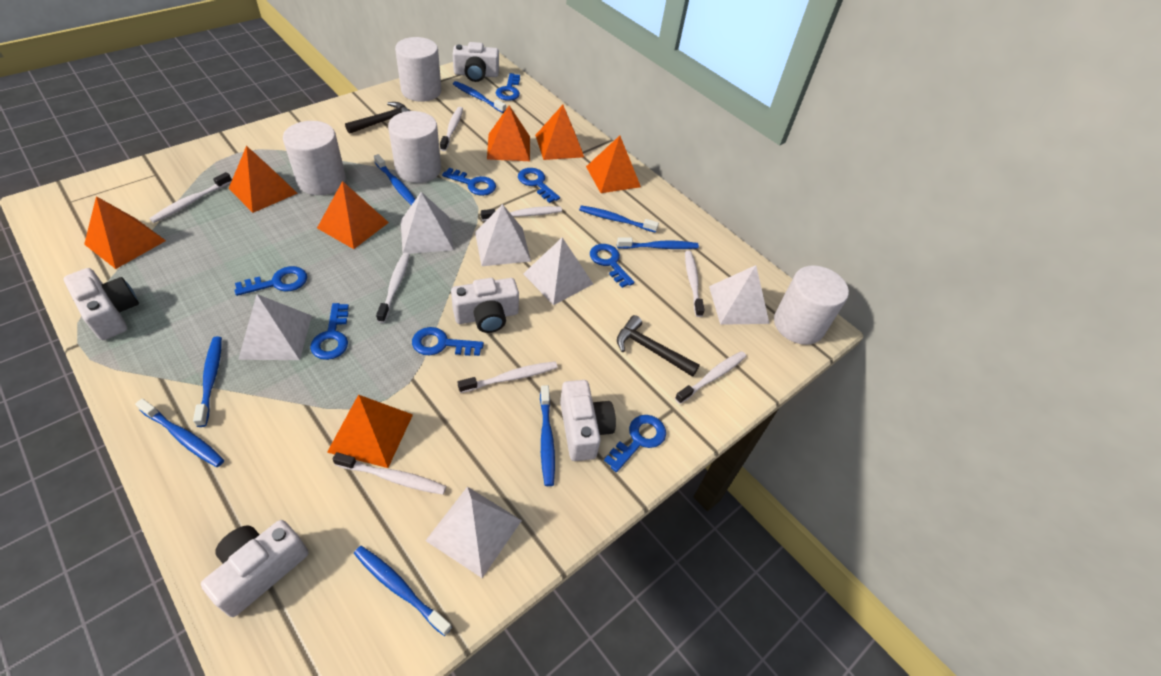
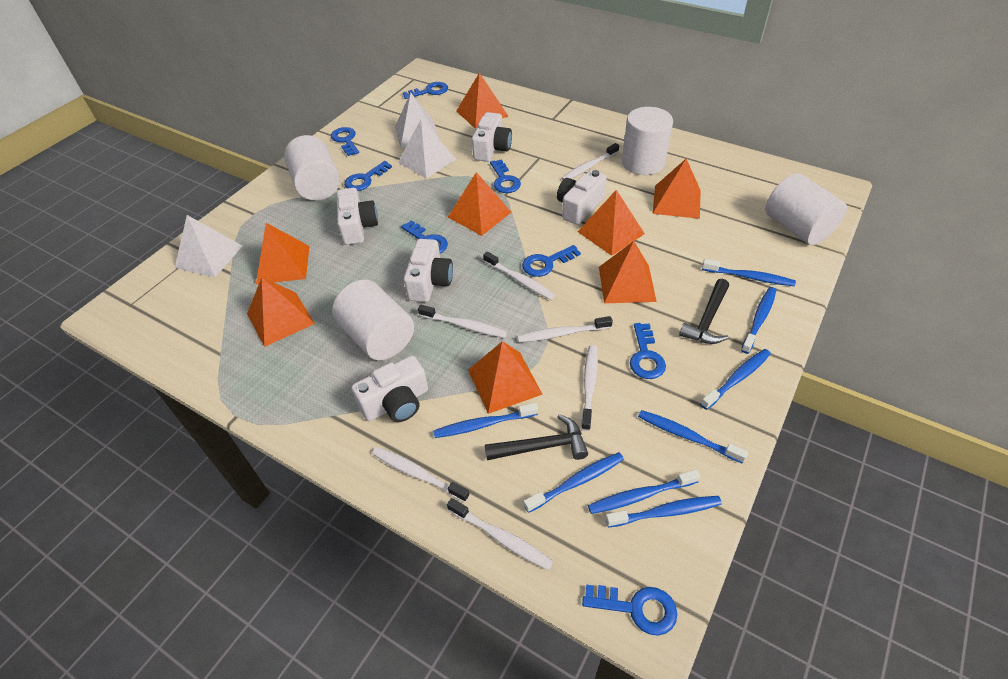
orange pyramid: 7 -> 8
white pyramid: 6 -> 3
white toothbrush: 8 -> 7

